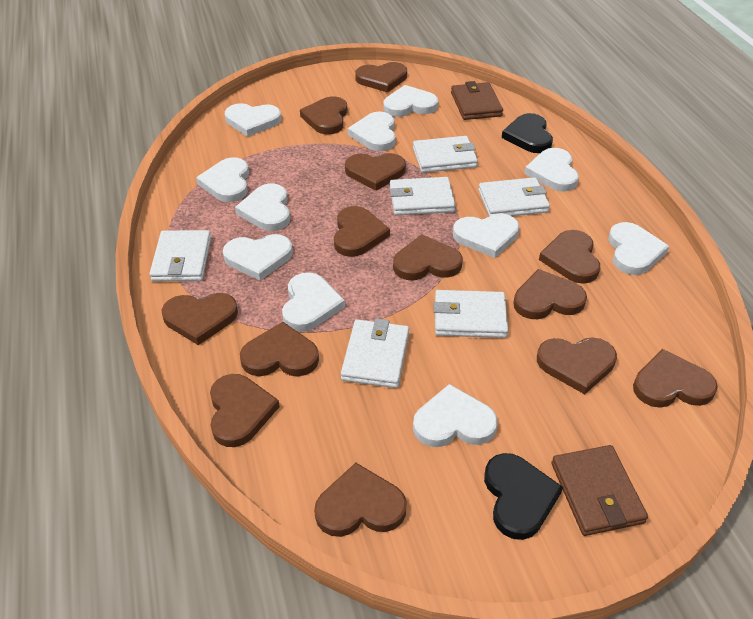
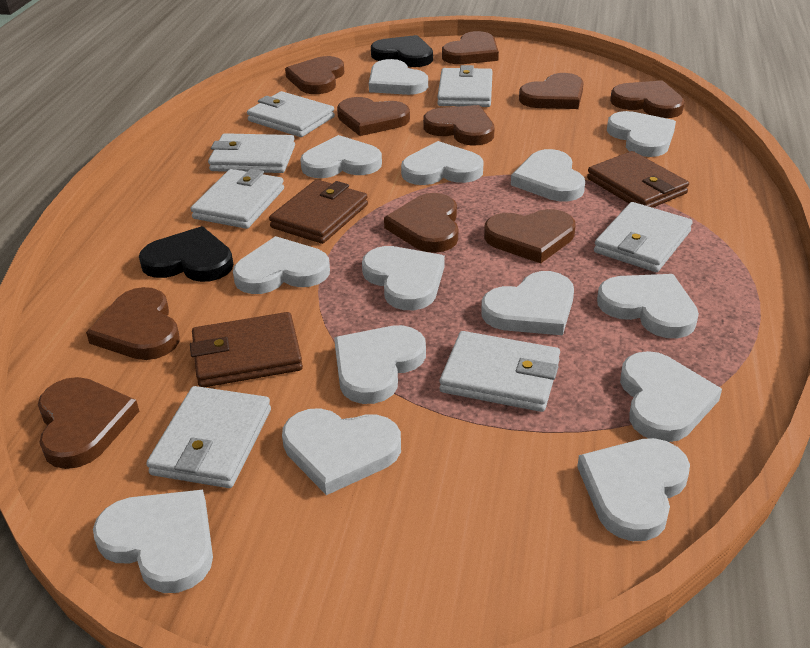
brown heart: 13 -> 10
brown wallet: 2 -> 3
white heart: 11 -> 14
white wallet: 6 -> 7

